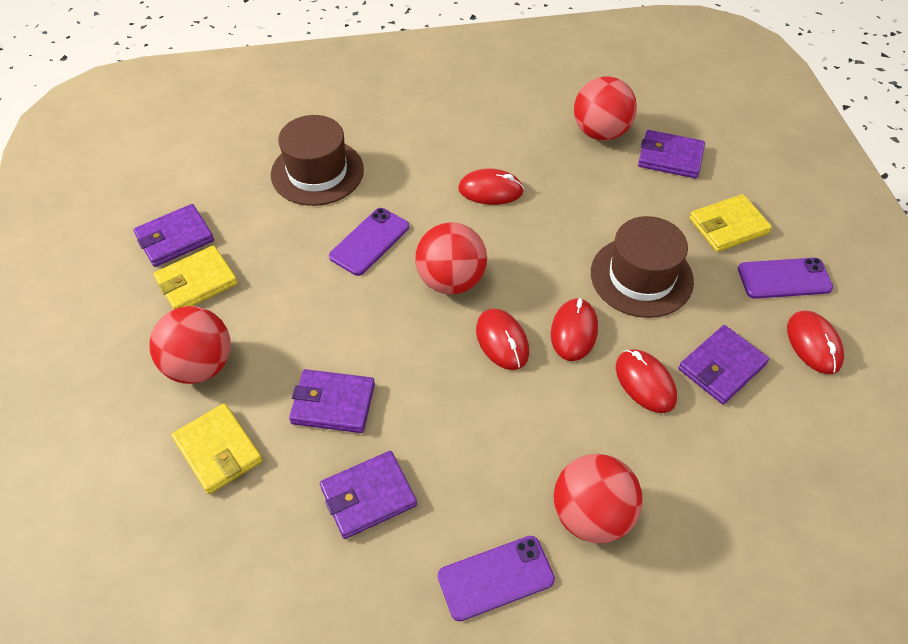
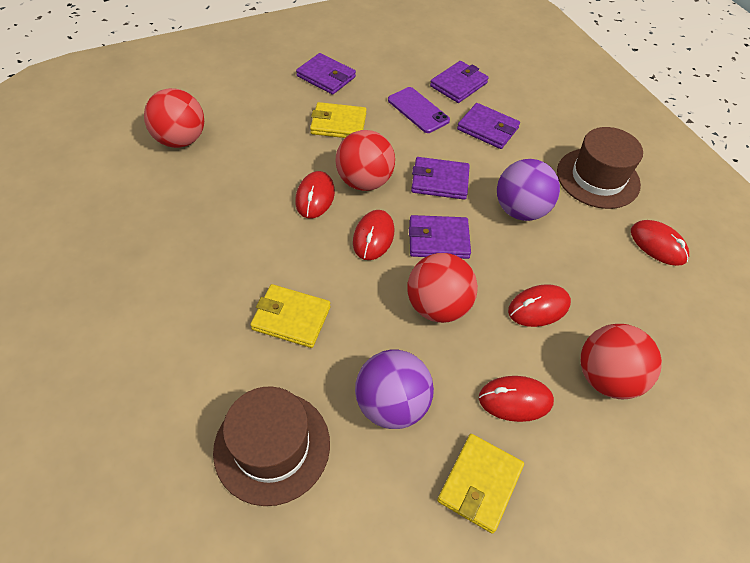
purple ball: 0 -> 2
purple phone: 3 -> 1

